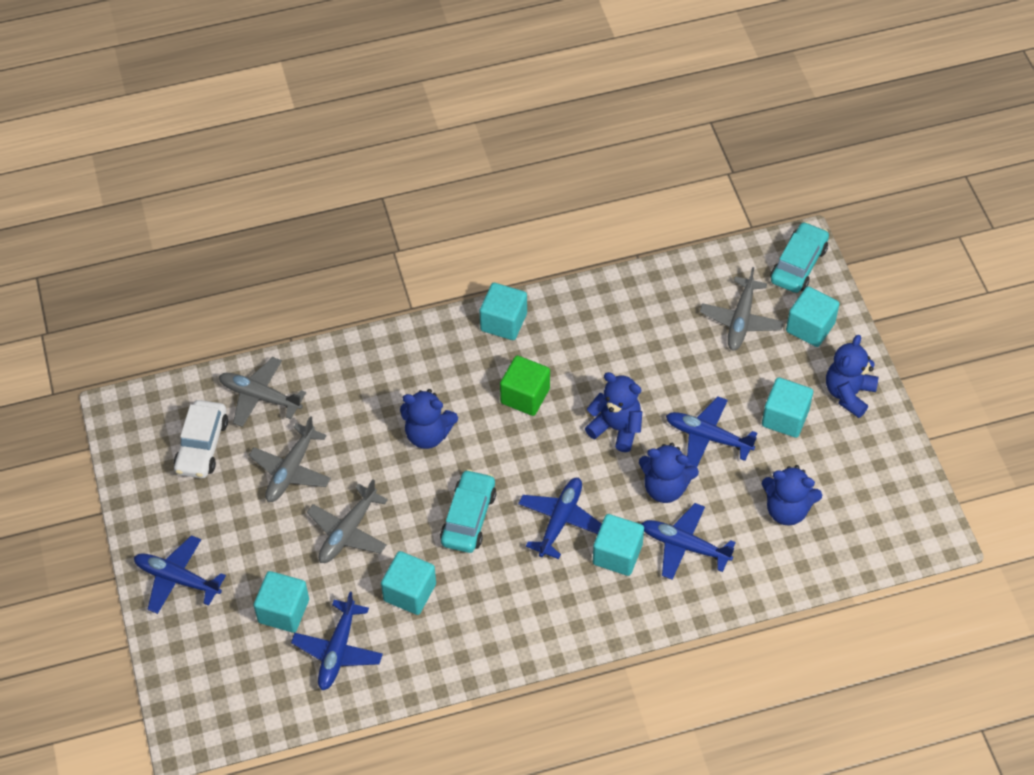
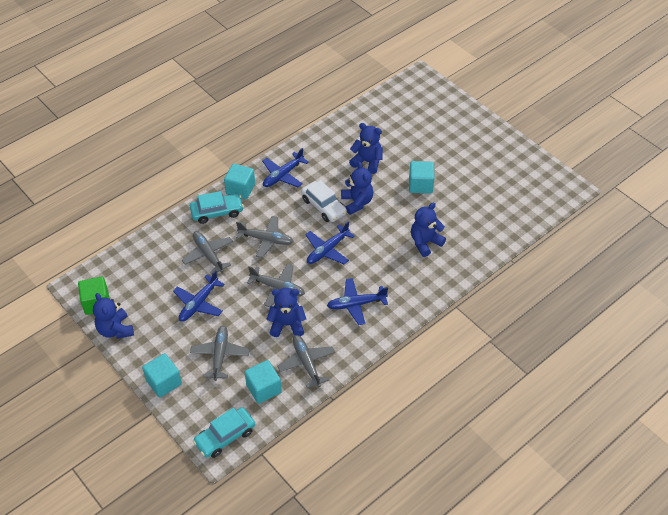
blue plane: 5 -> 4
grey plane: 4 -> 5
turquoise cube: 6 -> 4

